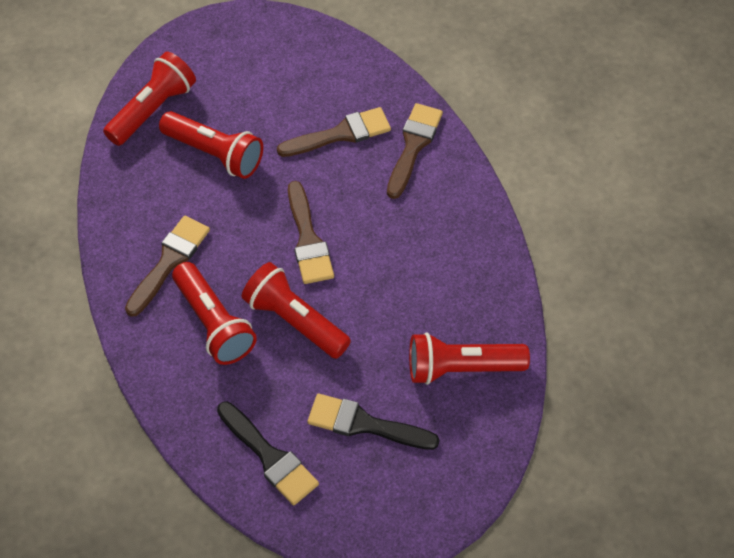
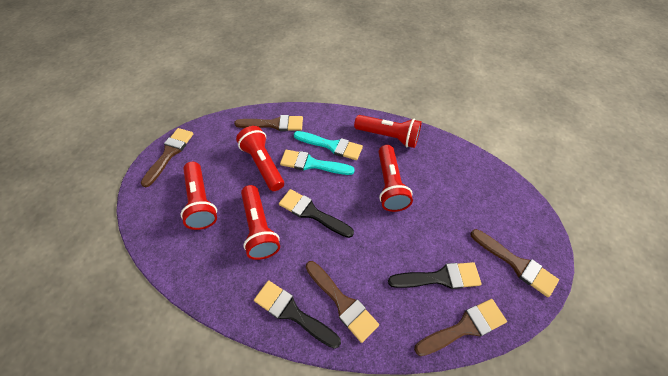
black brush: 2 -> 3
brown brush: 4 -> 5
turquoise brush: 0 -> 2

